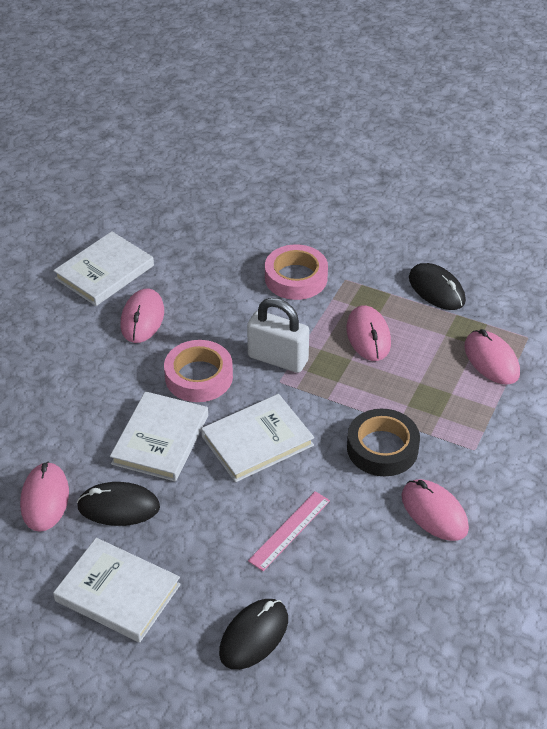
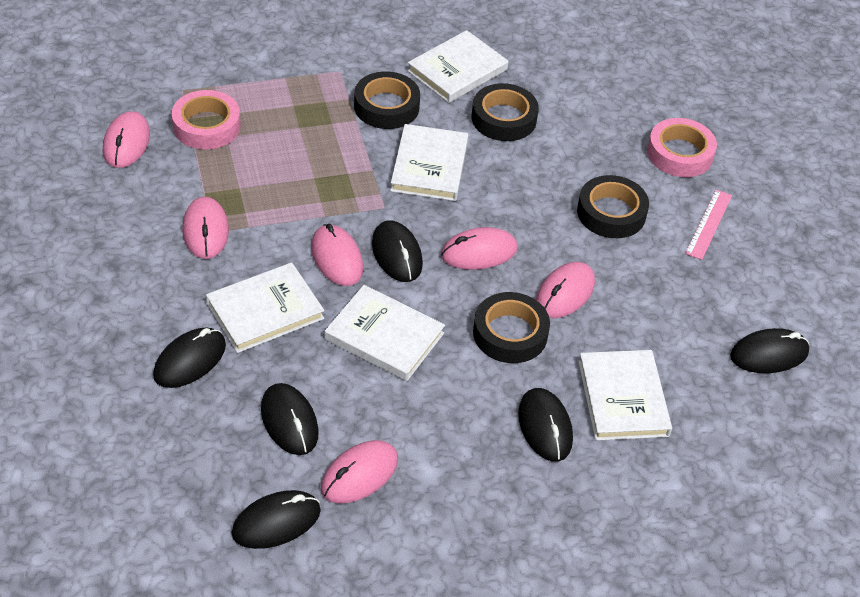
black mouse: 3 -> 6
black tape: 1 -> 4
pink mouse: 5 -> 6
white book: 4 -> 5
white padlock: 1 -> 0

